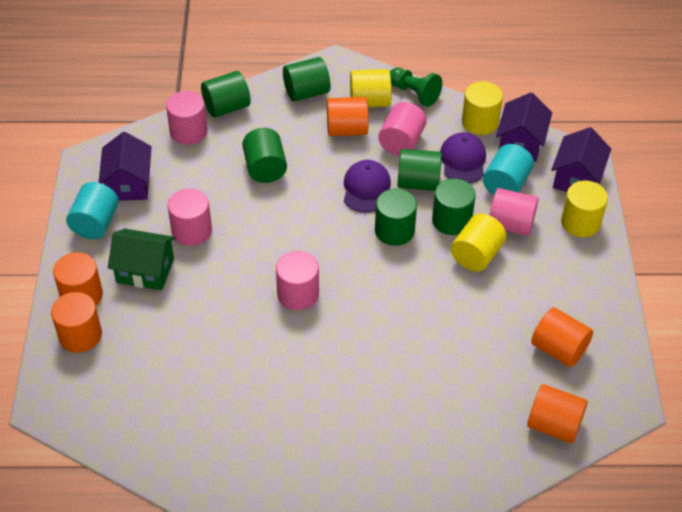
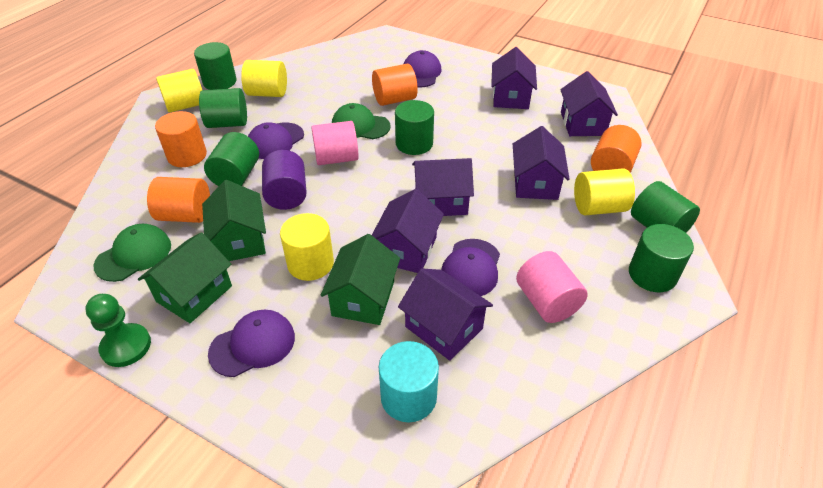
green cap: 0 -> 2
green house: 1 -> 3
orange cylinder: 5 -> 4
pink cylinder: 5 -> 2
purple cap: 2 -> 4
purple cylinder: 0 -> 1
purple house: 3 -> 6
turquoise cylinder: 2 -> 1

